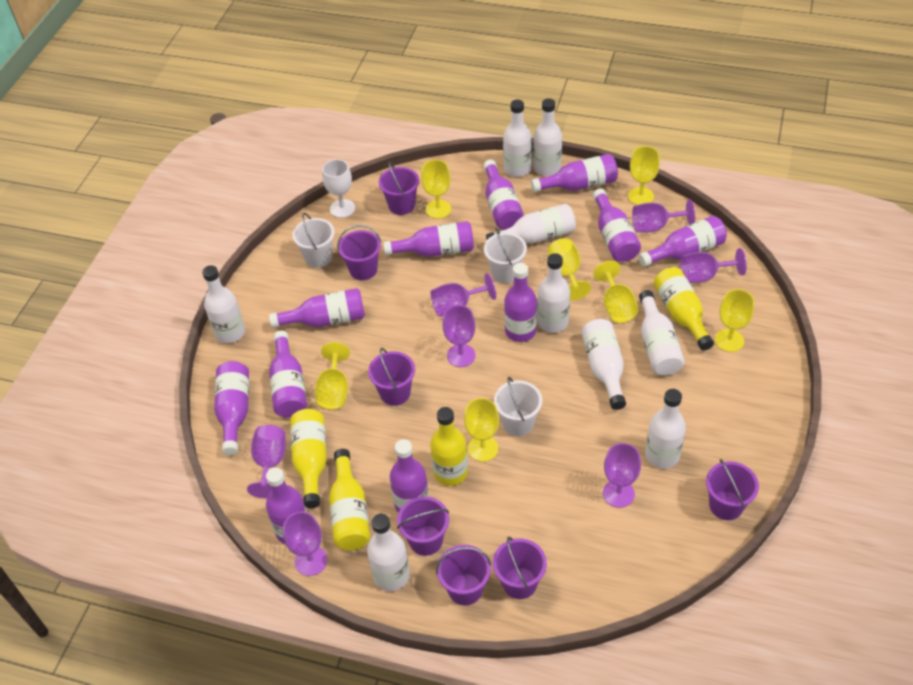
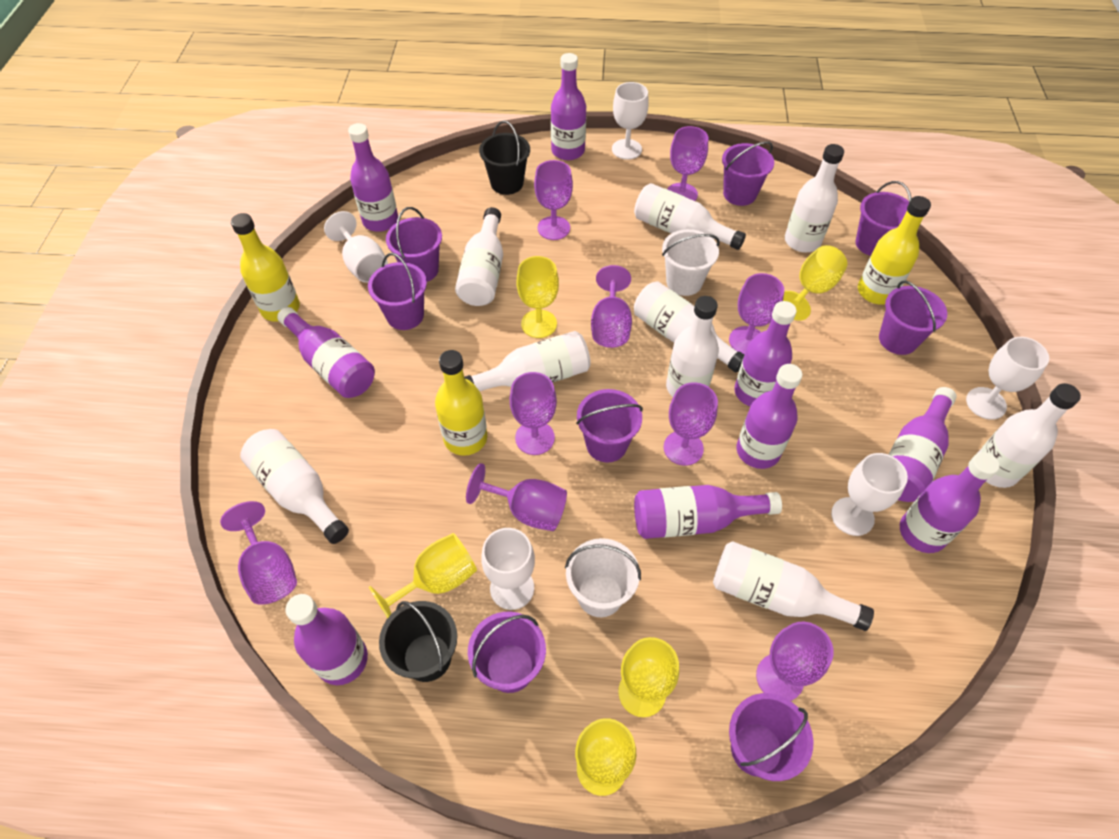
black bucket: 0 -> 2
purple bottle: 11 -> 9
purple bucket: 7 -> 8
purple goblet: 7 -> 9
white bucket: 3 -> 2
white goblet: 1 -> 5
yellow bottle: 4 -> 3
yellow goblet: 7 -> 5

